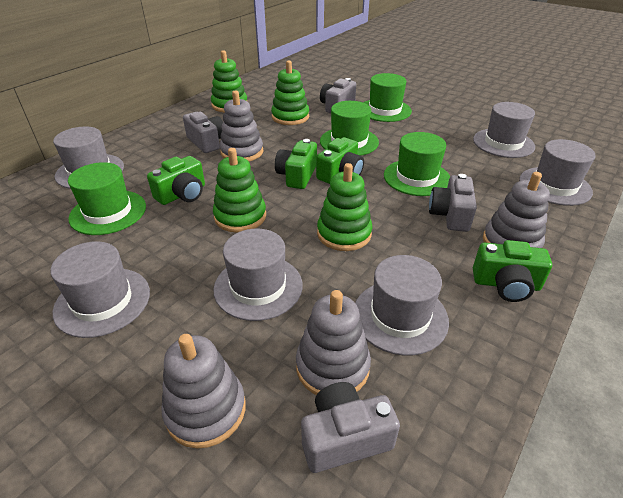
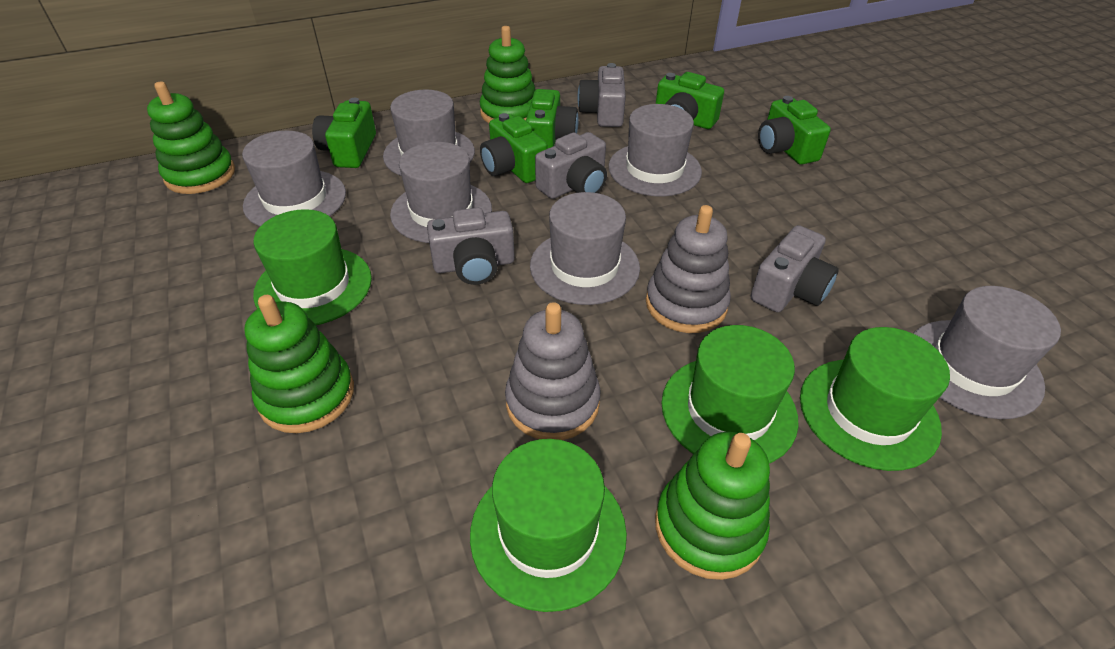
green camera: 4 -> 5
grey stacking toy: 4 -> 2

